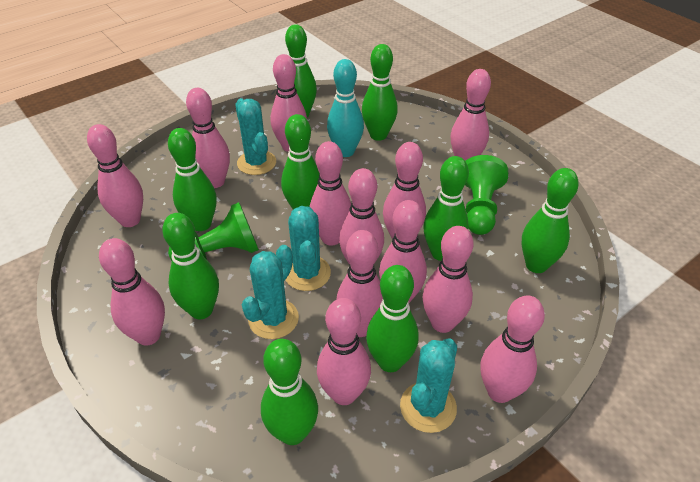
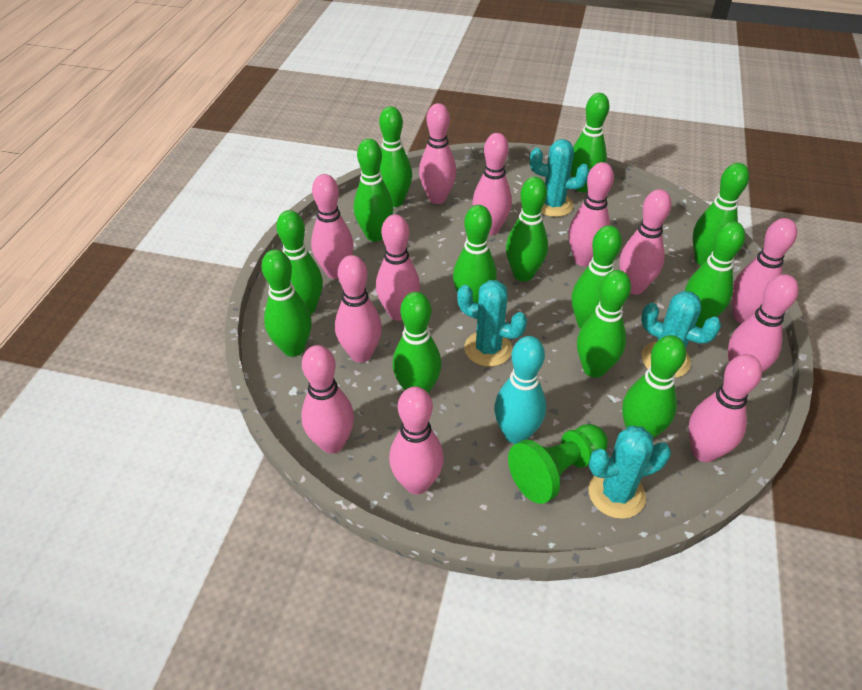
green bowling pin: 9 -> 13
green pawn: 2 -> 1
pink bowling pin: 13 -> 12

